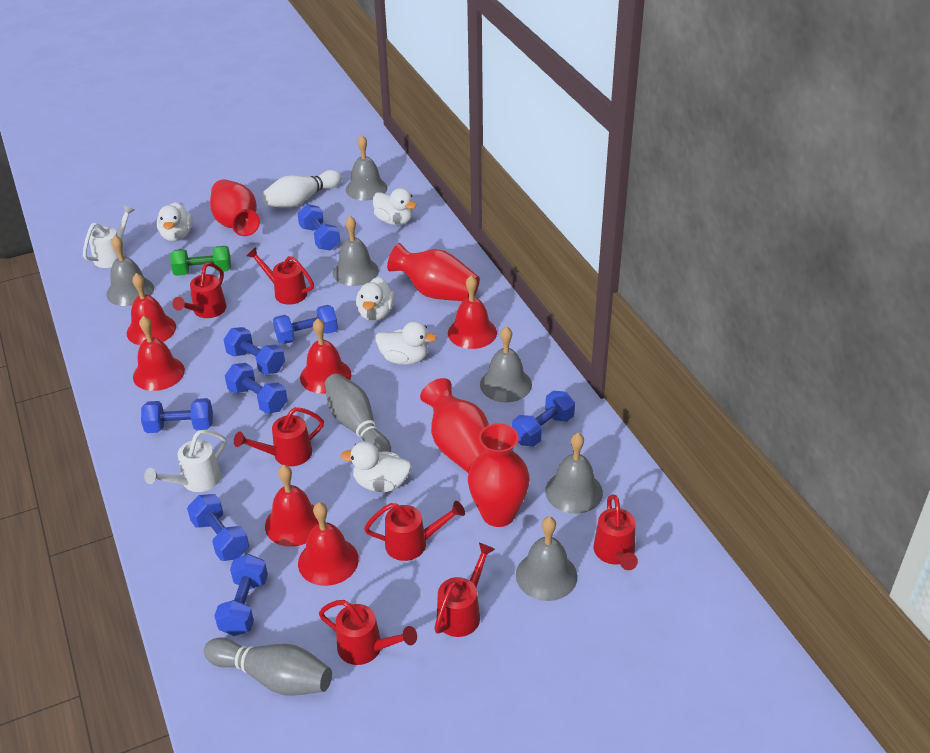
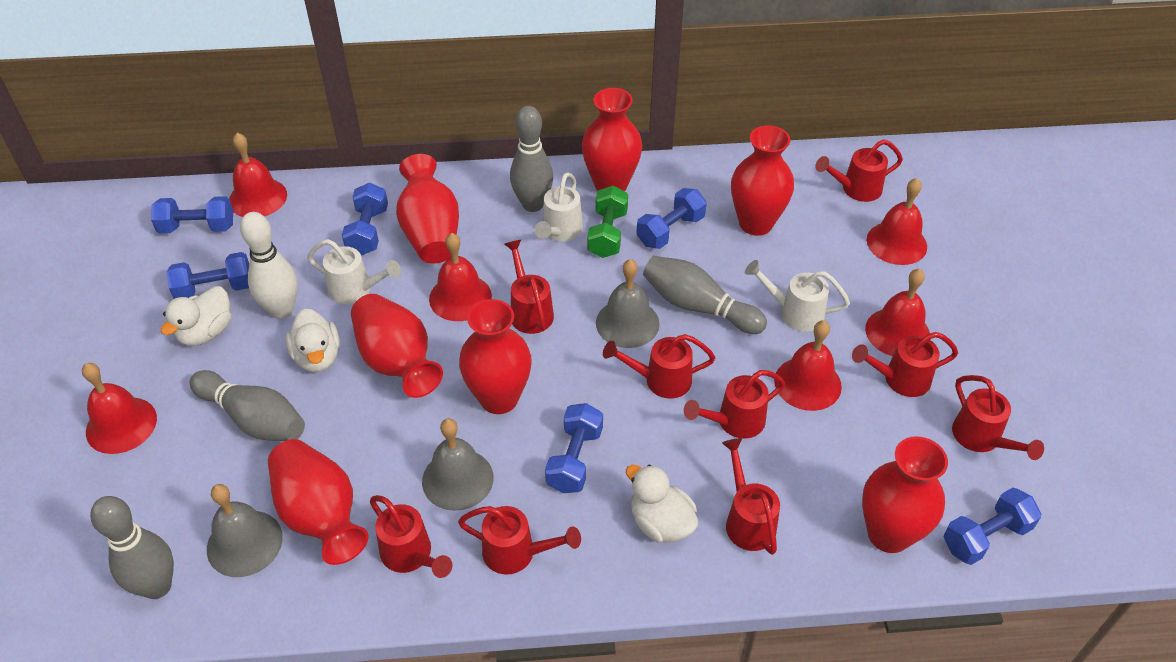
blue dumbbell: 8 -> 6
grey bell: 6 -> 3
grey bowling pin: 2 -> 4
red vase: 4 -> 7
red watering can: 7 -> 9
white duck: 5 -> 3
white watering can: 2 -> 3

